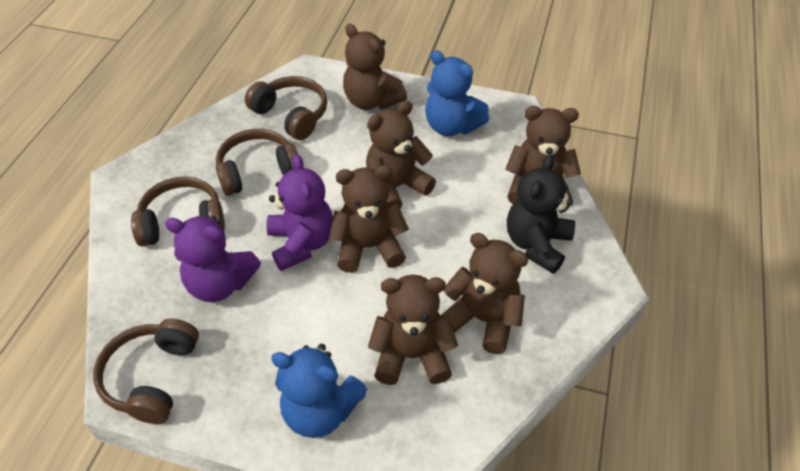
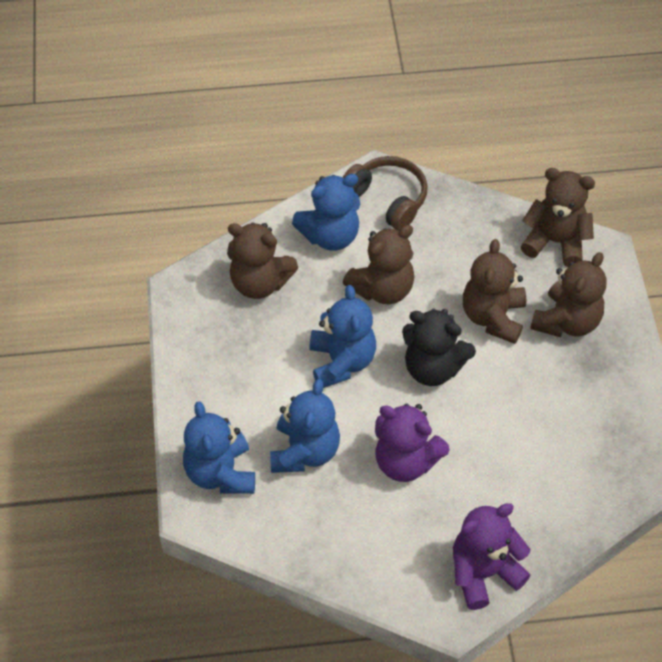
blue teddy bear: 2 -> 4
brown headphones: 4 -> 1
brown teddy bear: 6 -> 5

